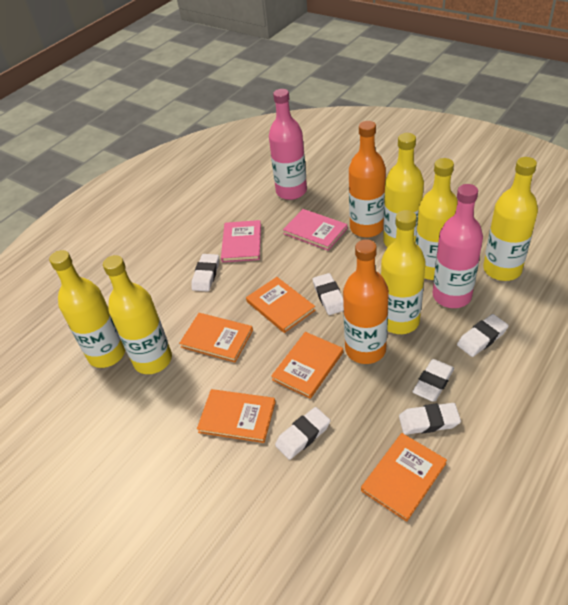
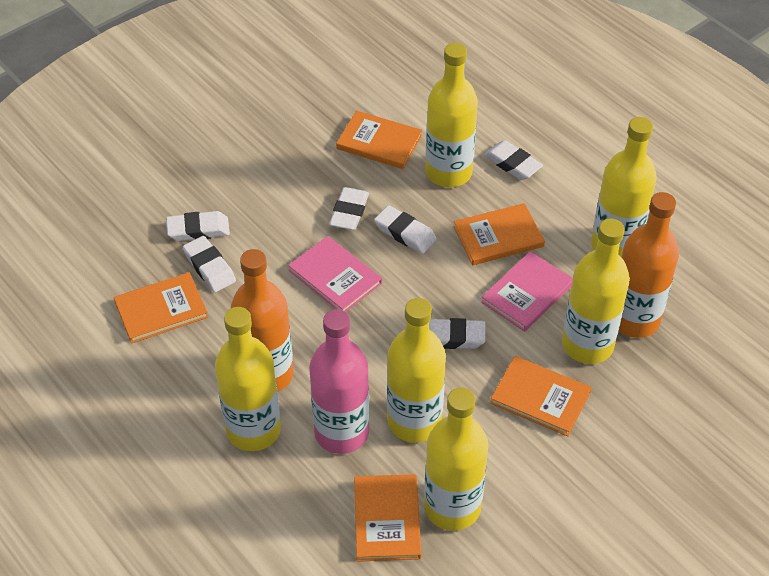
pink bottle: 2 -> 1

